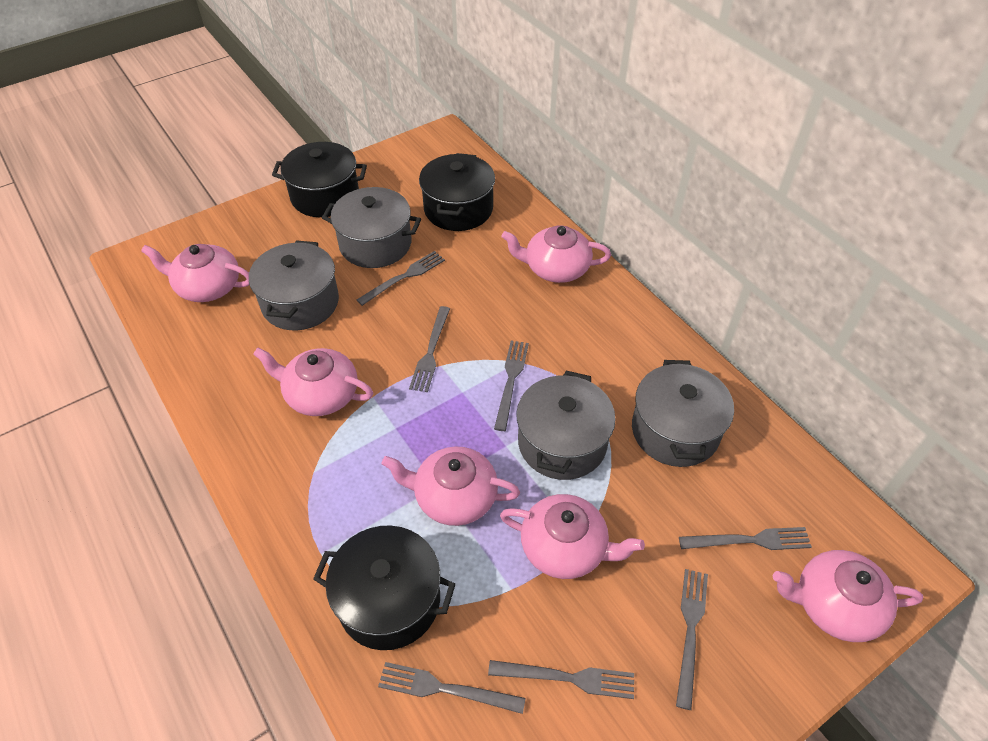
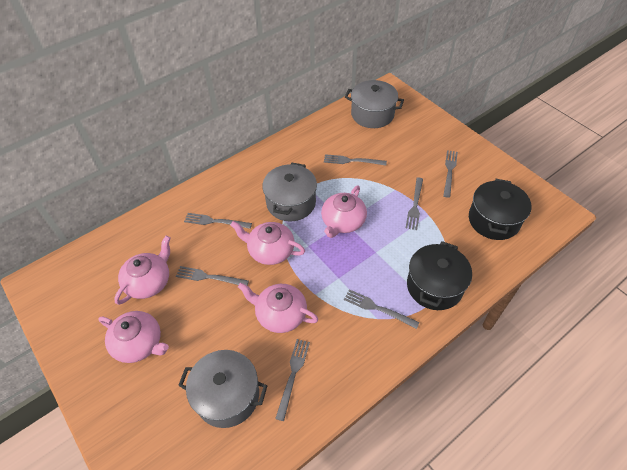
black pot: 3 -> 2
grey pot: 4 -> 3
pink teapot: 6 -> 5

